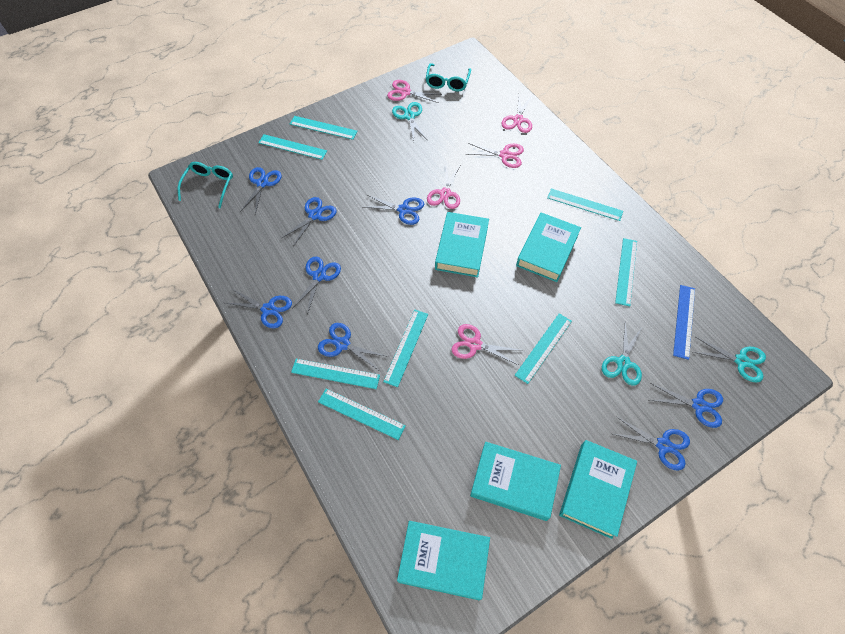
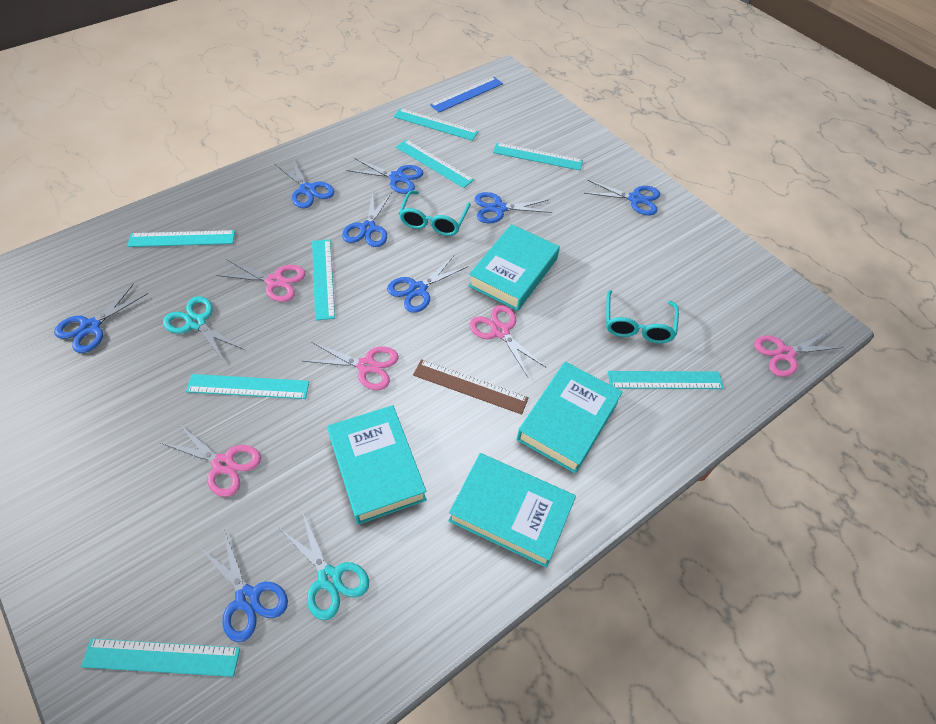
brown ruler: 0 -> 1
turquoise book: 5 -> 4
turquoise scissors: 3 -> 2

